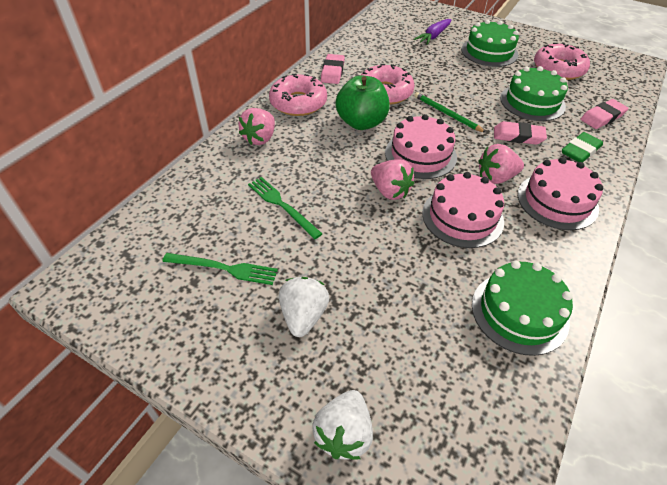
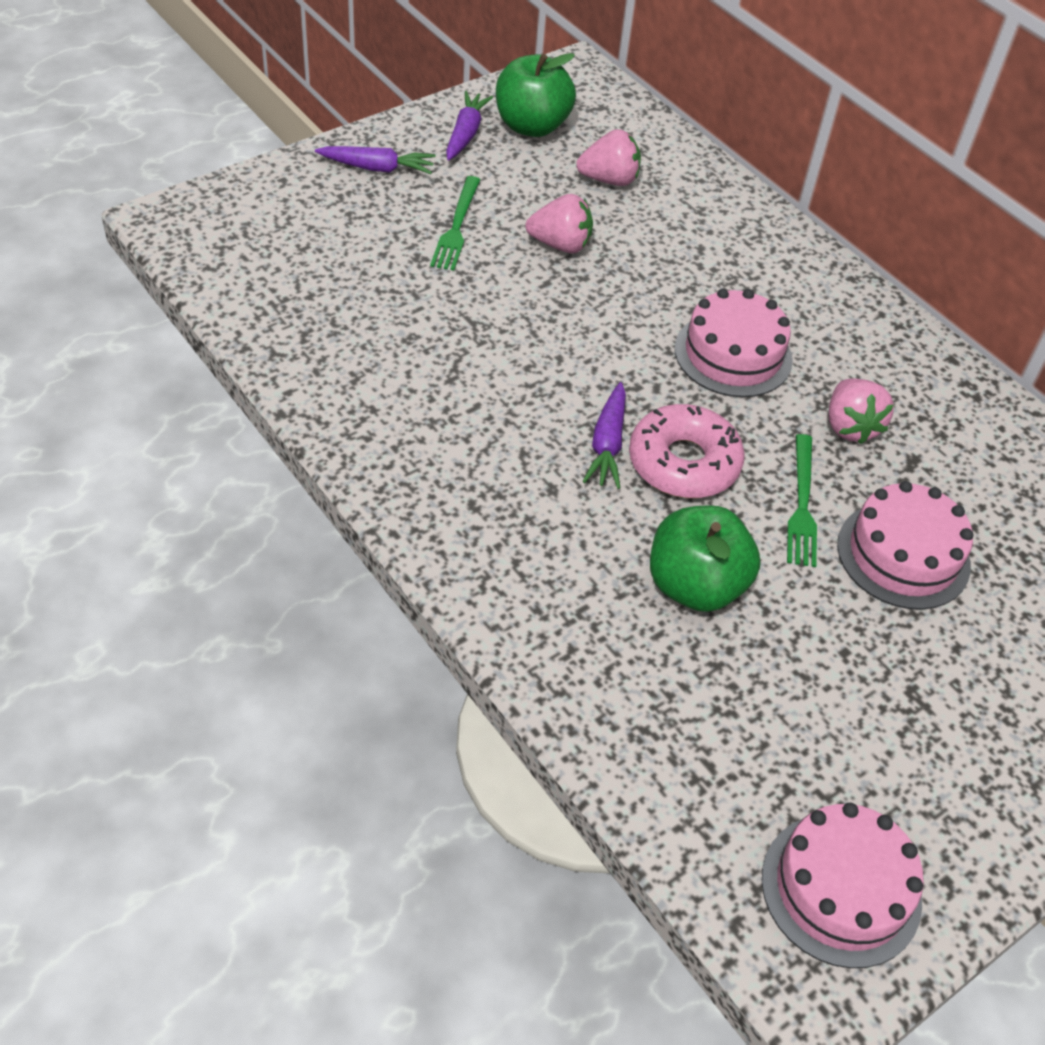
green apple: 1 -> 2
green cake: 3 -> 0
green eraser: 1 -> 0
green pencil: 1 -> 0
pink donut: 3 -> 1
pink eraser: 3 -> 0
purple carrot: 1 -> 3
white strawberry: 2 -> 0

